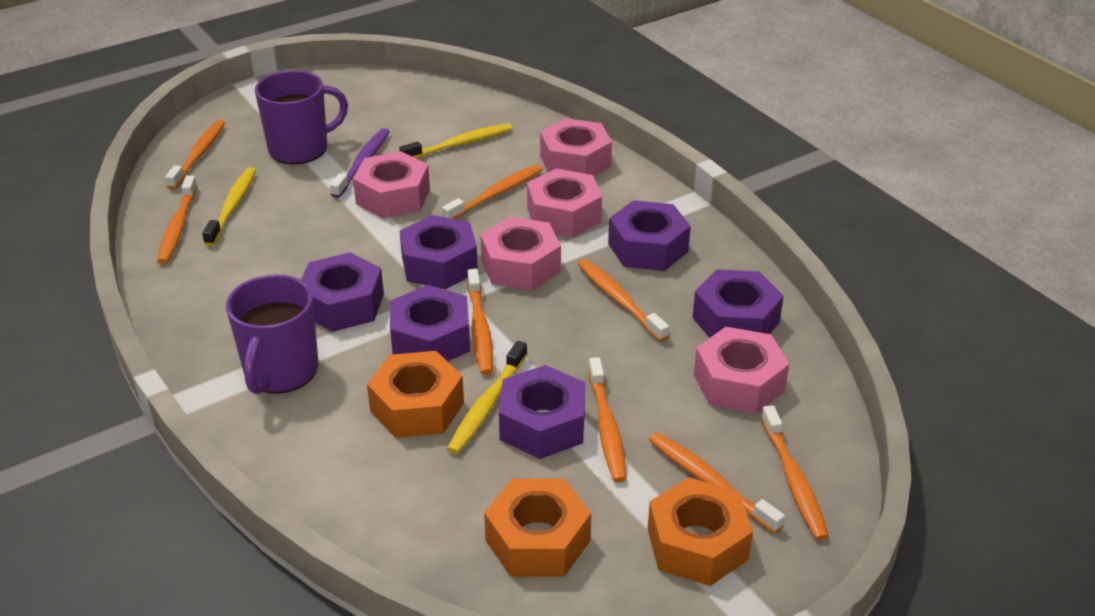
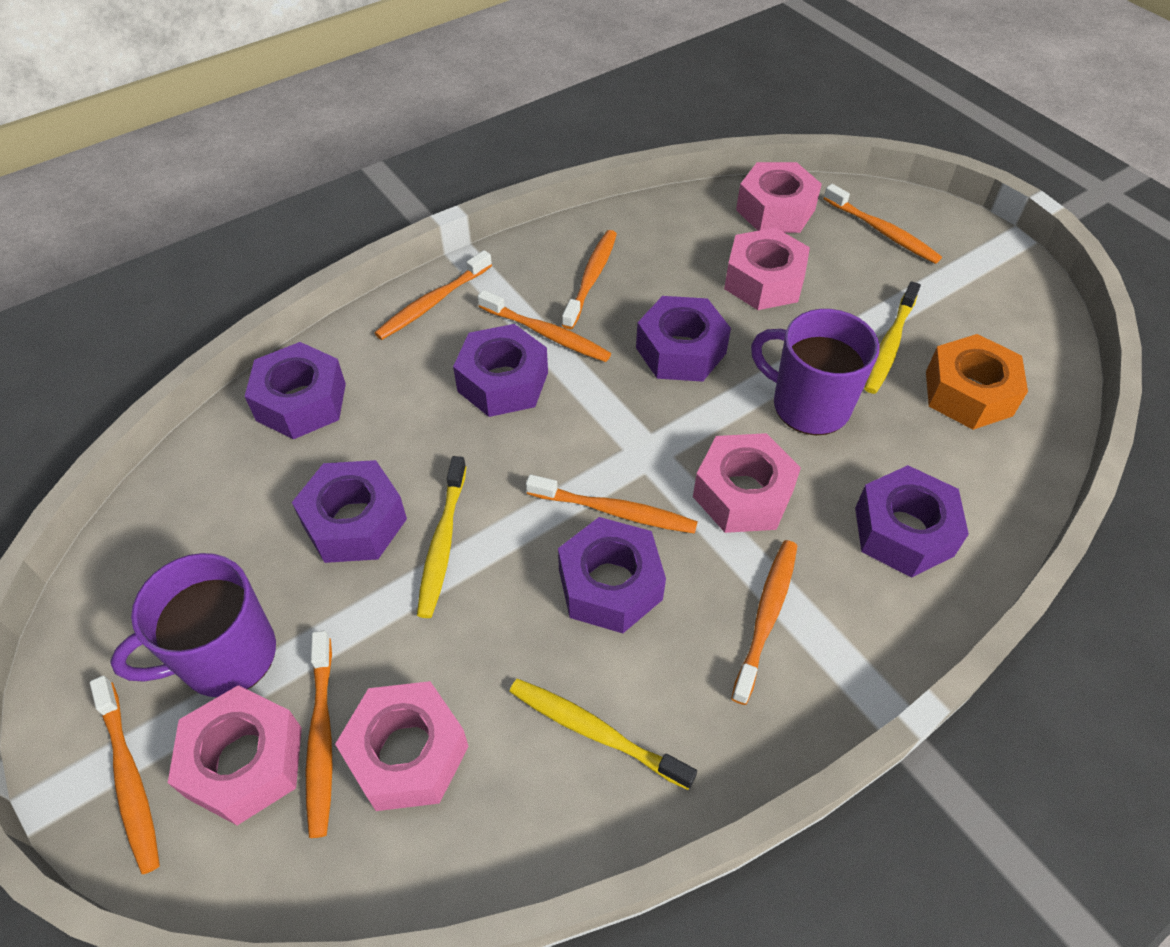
orange nut: 3 -> 1
purple toothbrush: 1 -> 0

